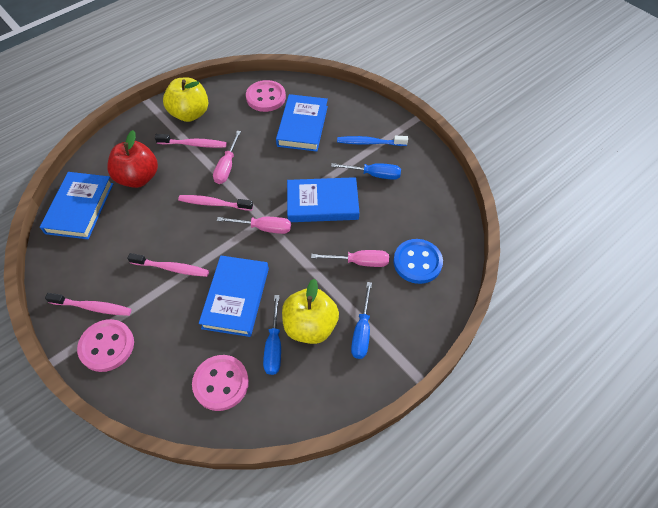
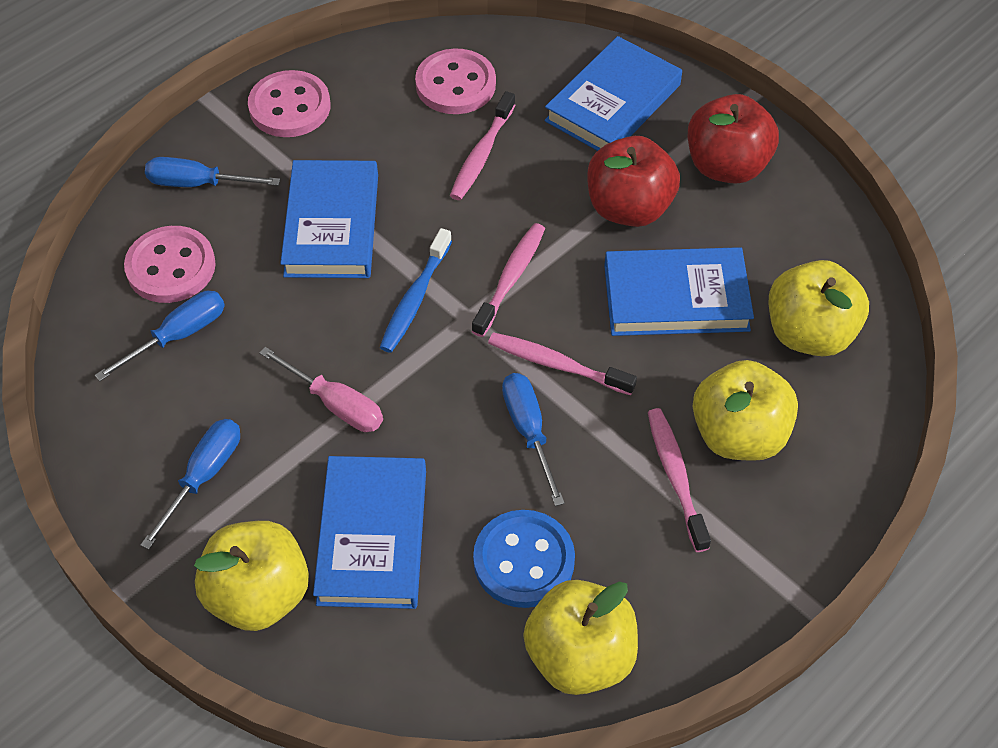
blue screwdriver: 3 -> 4
pink screwdriver: 3 -> 1
red apple: 1 -> 2
yellow apple: 2 -> 4

